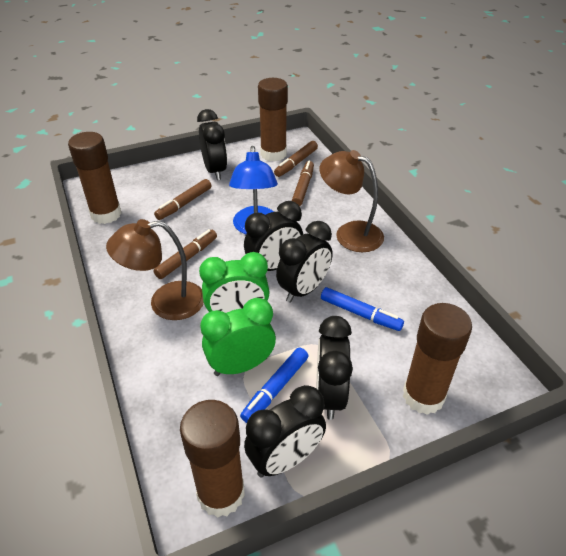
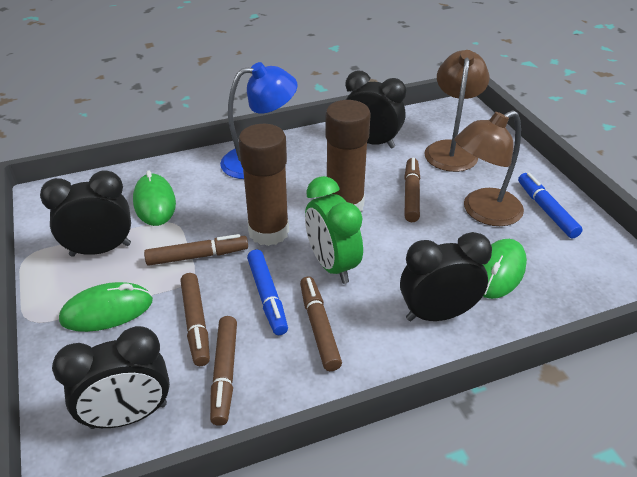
black clock: 5 -> 4
brown glue stick: 4 -> 2
brown marker: 4 -> 5
green clock: 2 -> 1
green mouse: 0 -> 3

